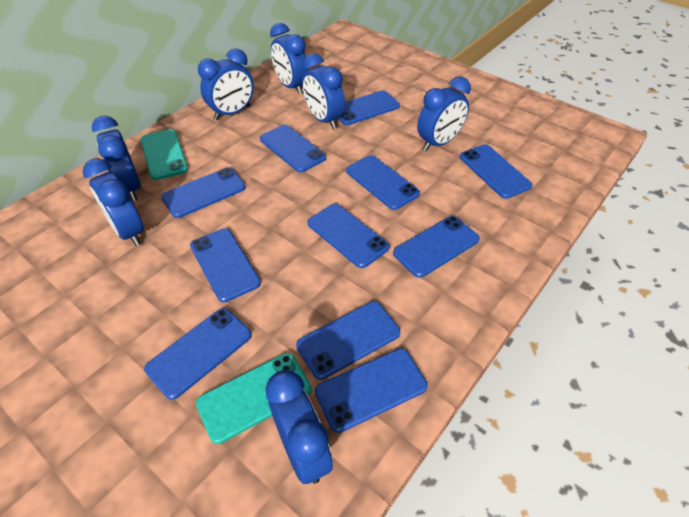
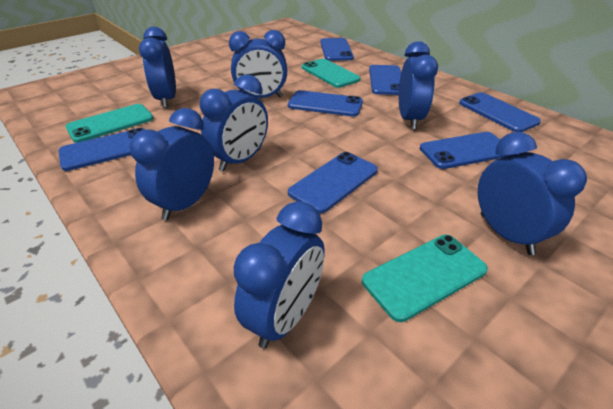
blue phone: 11 -> 7
turquoise phone: 2 -> 3

